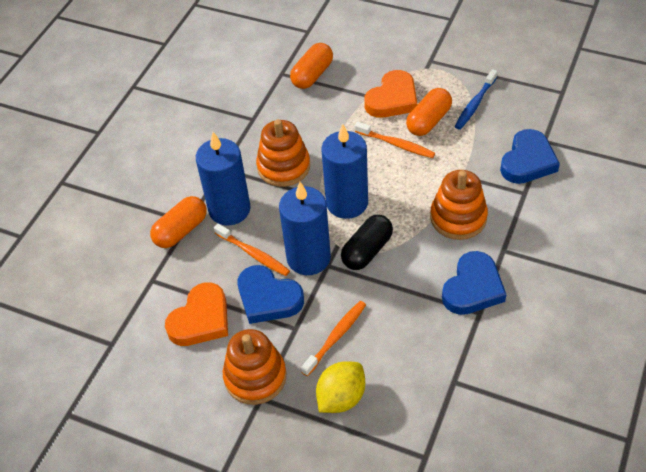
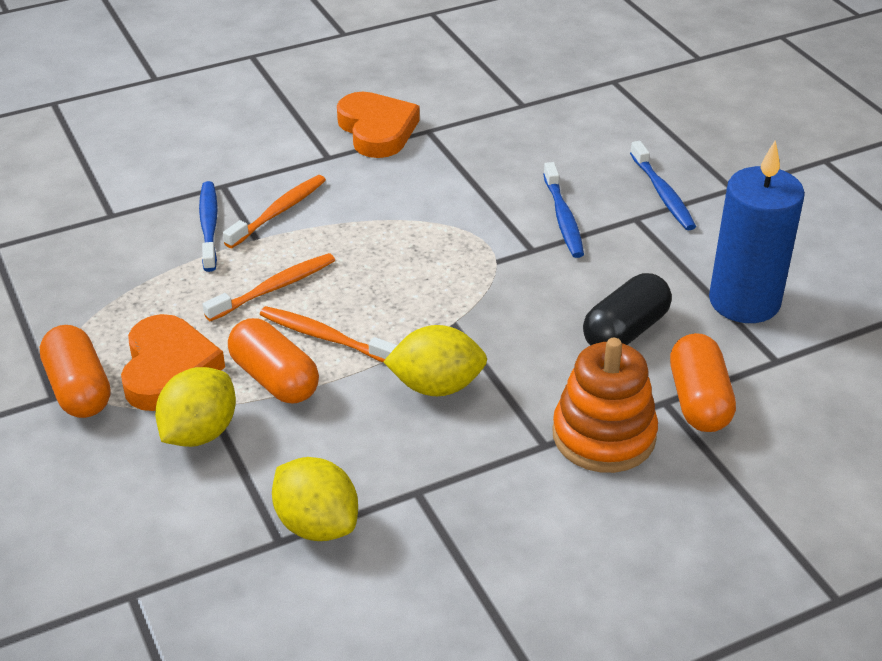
blue candle: 3 -> 1
blue heart: 3 -> 0
blue toothbrush: 1 -> 3
orange stacking toy: 3 -> 1
yellow lemon: 1 -> 3

